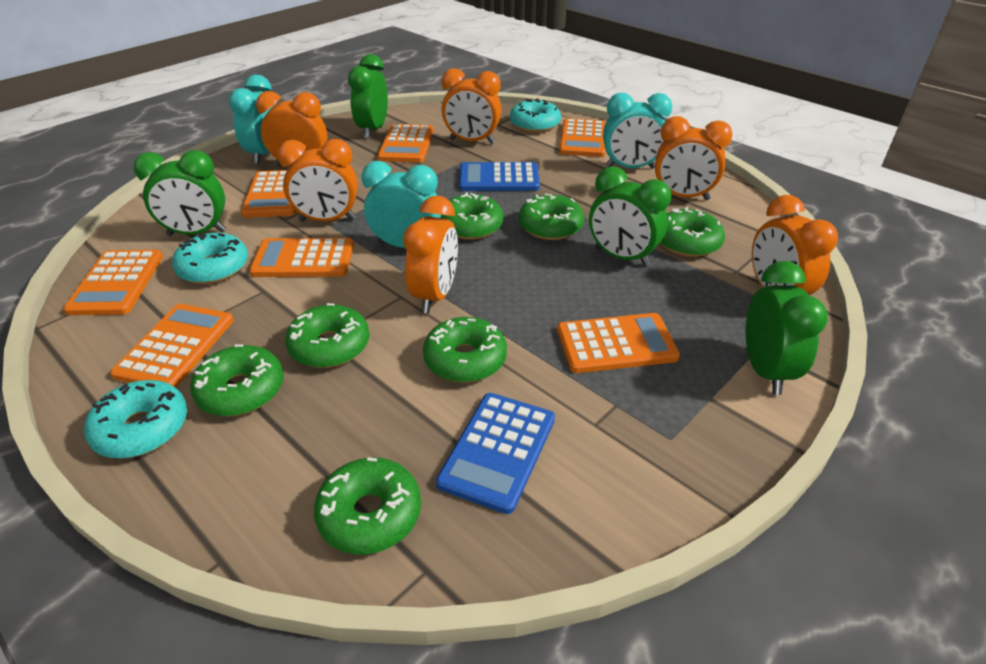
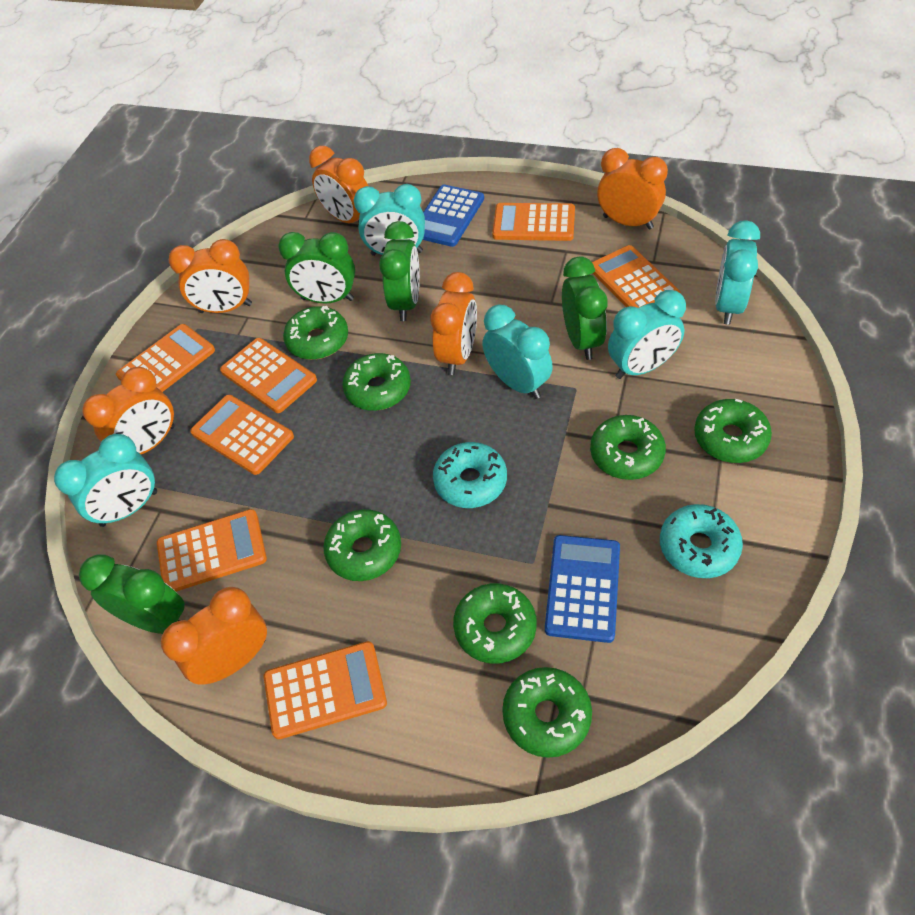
turquoise clock: 3 -> 5
turquoise donut: 3 -> 2

